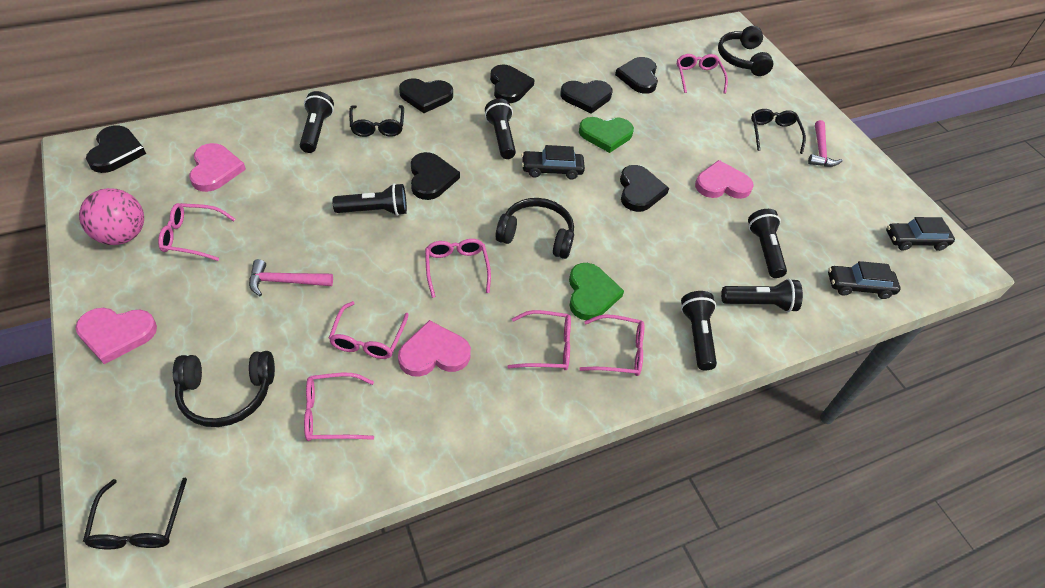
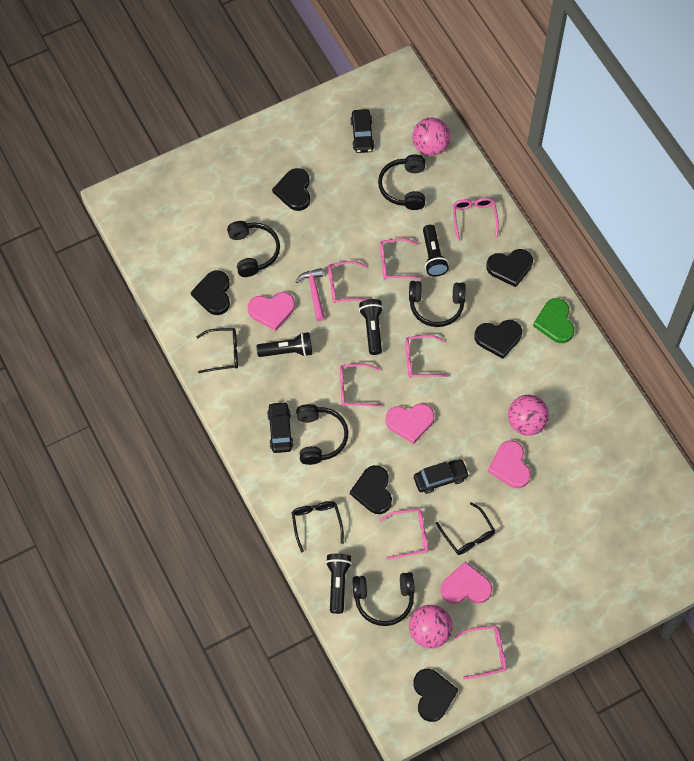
black flashlight: 6 -> 4
black headphones: 3 -> 5
black heart: 7 -> 6
green heart: 2 -> 1
pink ball: 1 -> 3
pink hammer: 2 -> 1

